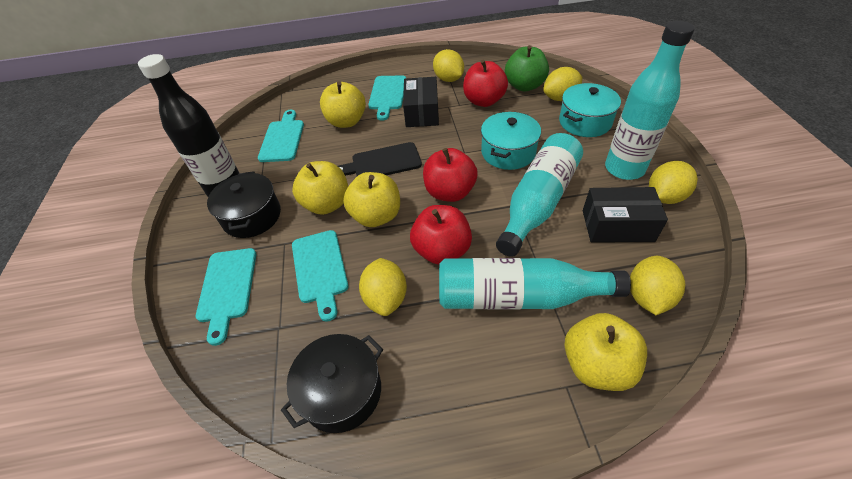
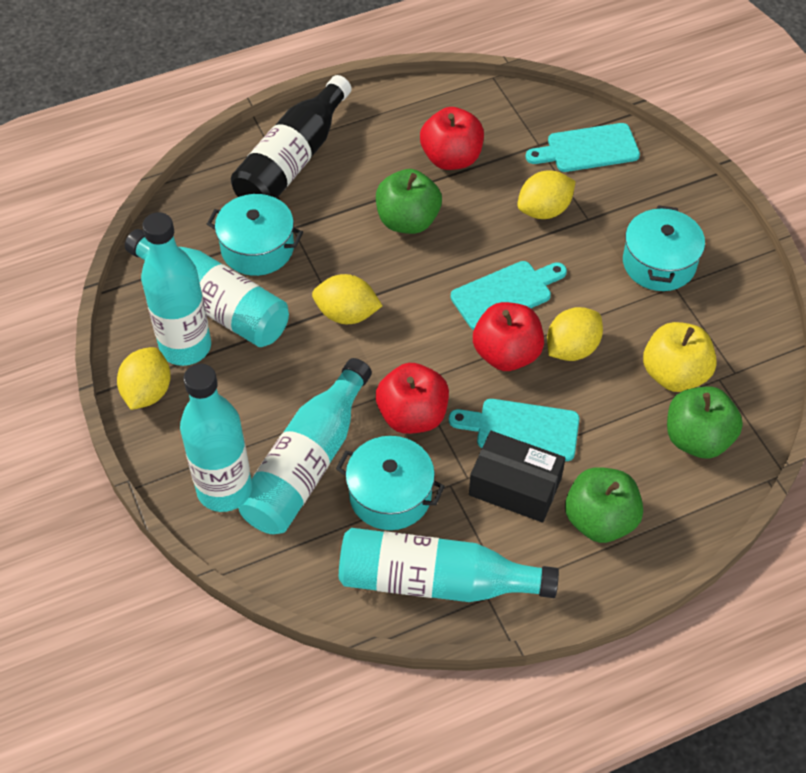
black box: 2 -> 1
black cutting board: 1 -> 0
black pot: 2 -> 0
green apple: 1 -> 3
turquoise bottle: 3 -> 5
turquoise cutting board: 4 -> 3
turquoise pot: 2 -> 3
yellow apple: 4 -> 1
yellow lemon: 5 -> 4

